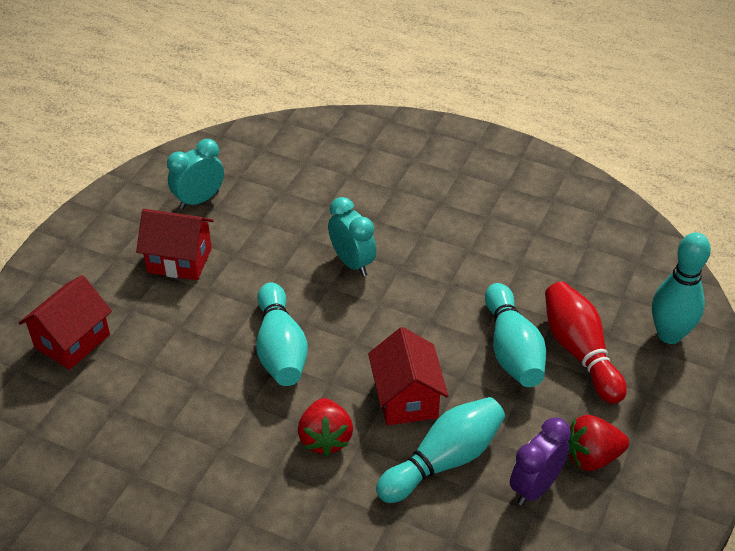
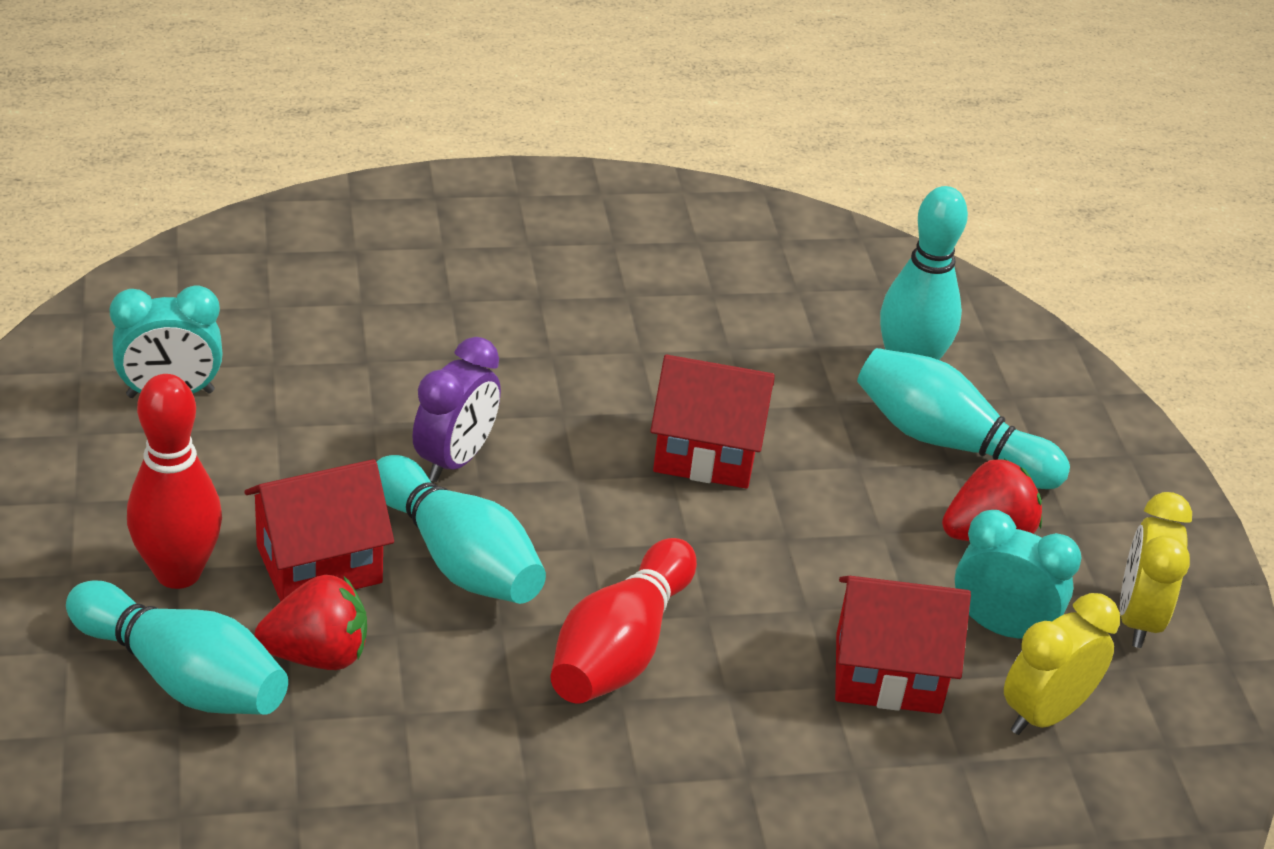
red bowling pin: 1 -> 2
yellow clock: 0 -> 2

